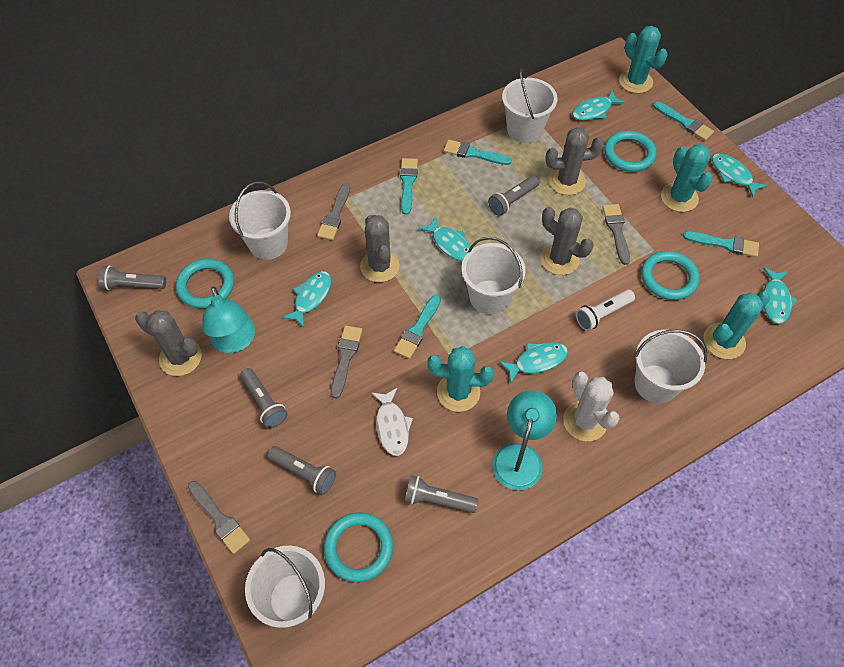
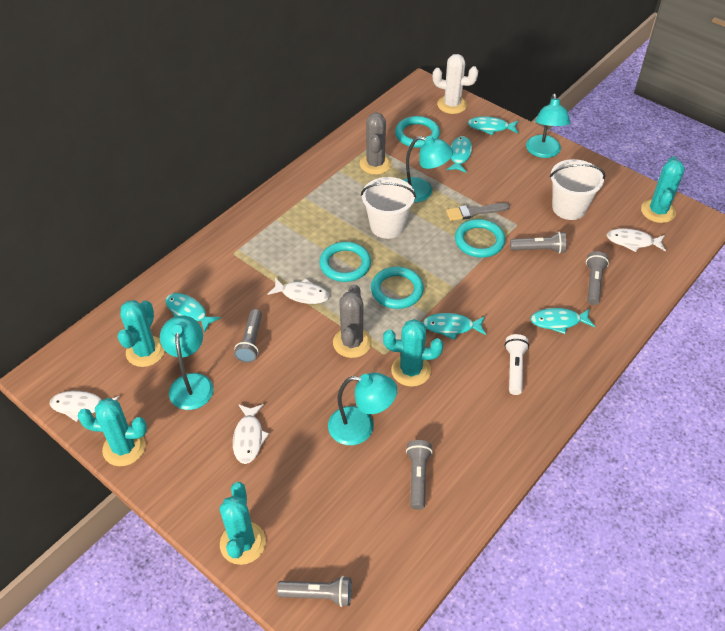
grey brush: 4 -> 1
grey cactus: 4 -> 2
turquoise brush: 5 -> 0
turquoise cactus: 4 -> 5
turquoise fish: 6 -> 5
turquoise lamp: 2 -> 4
white bucket: 5 -> 2
white fish: 1 -> 4

